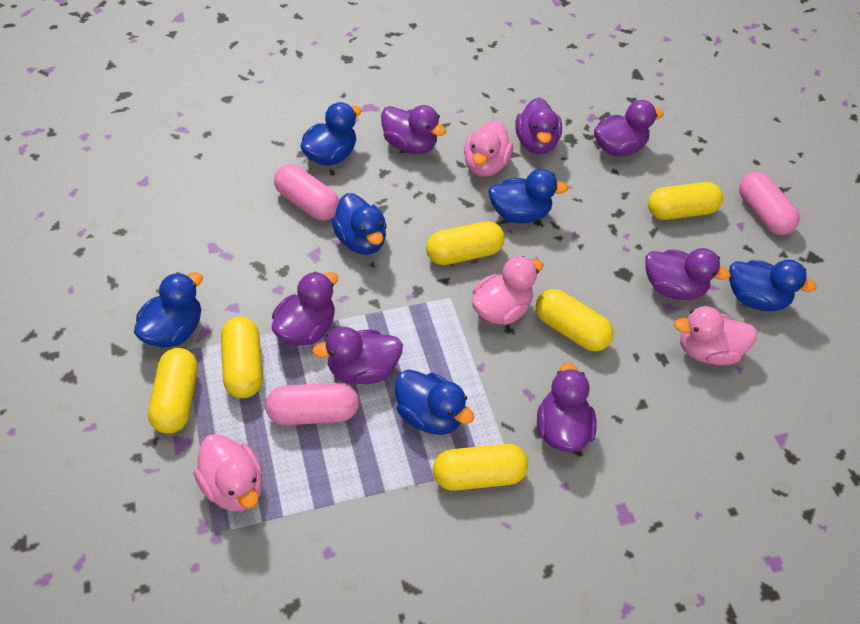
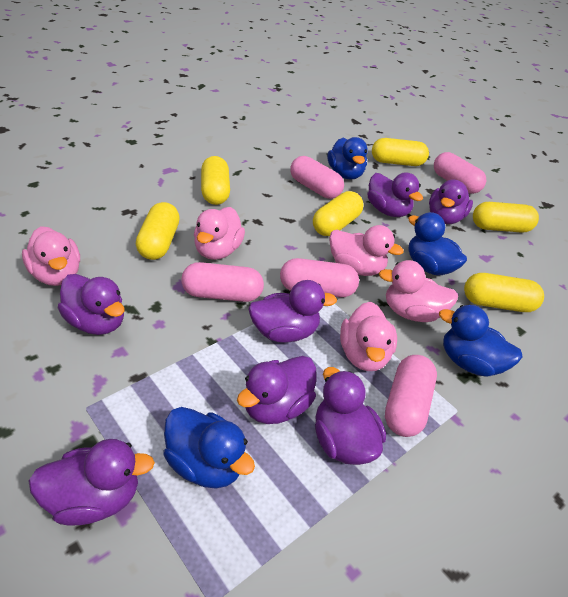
blue duck: 6 -> 4
pink capsule: 3 -> 5
pink duck: 4 -> 5

